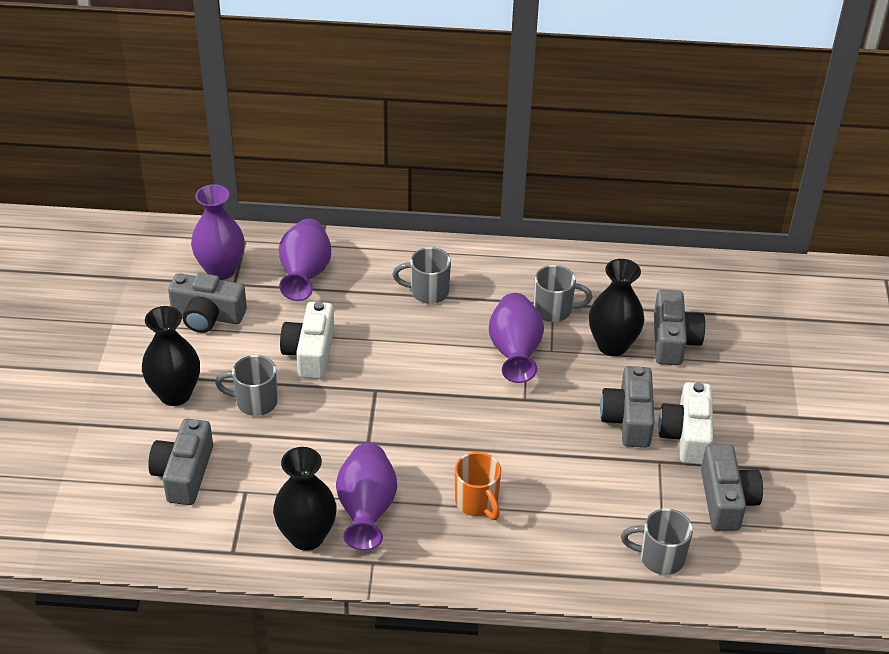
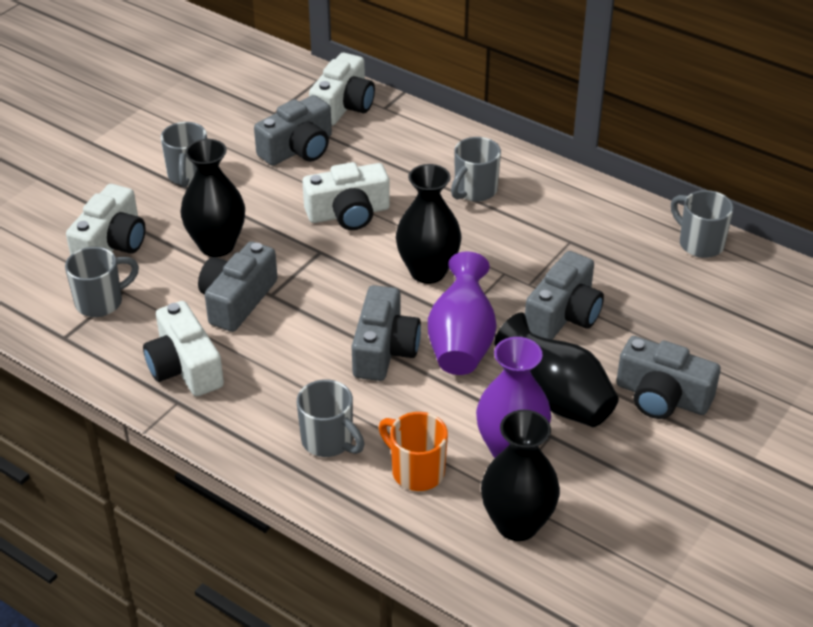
black vase: 3 -> 4
grey mug: 4 -> 5
purple vase: 4 -> 2
white camera: 2 -> 4

